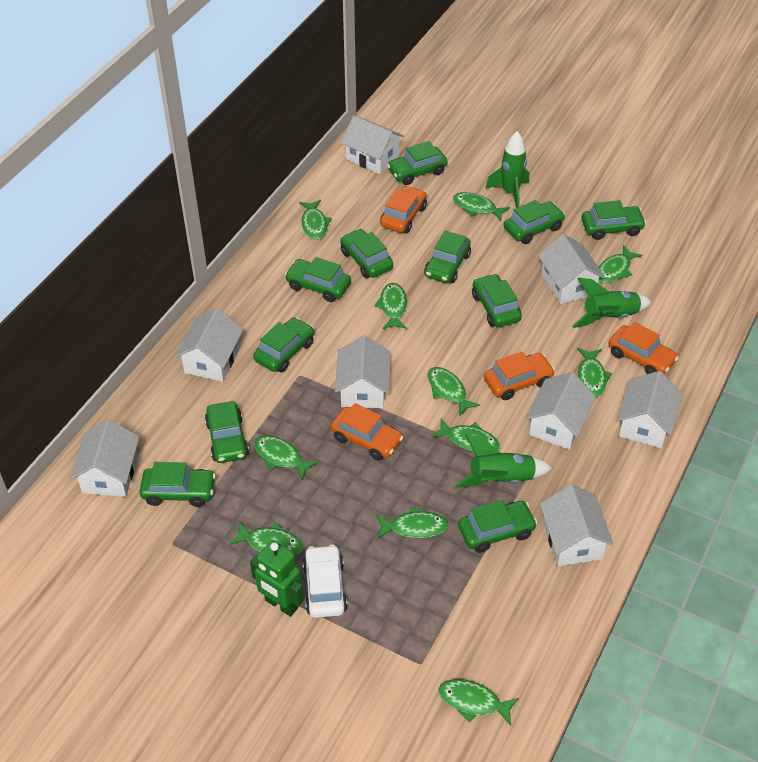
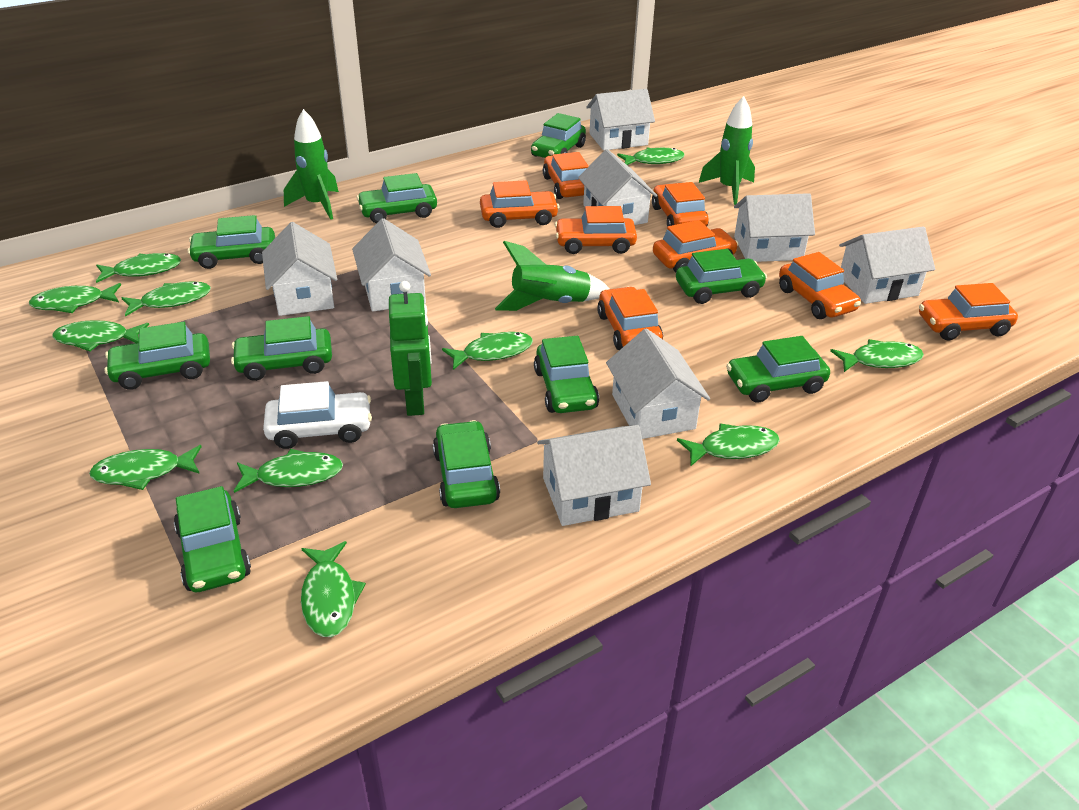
green car: 11 -> 10
orange car: 4 -> 8

